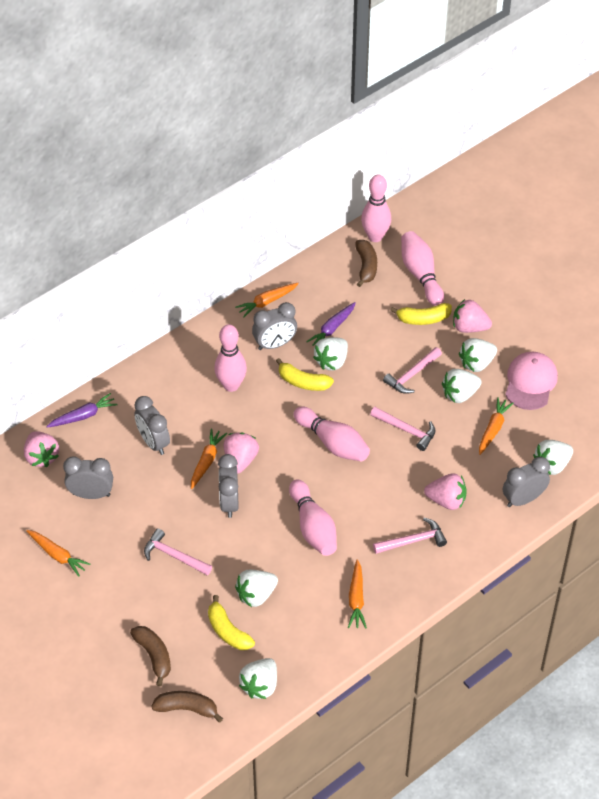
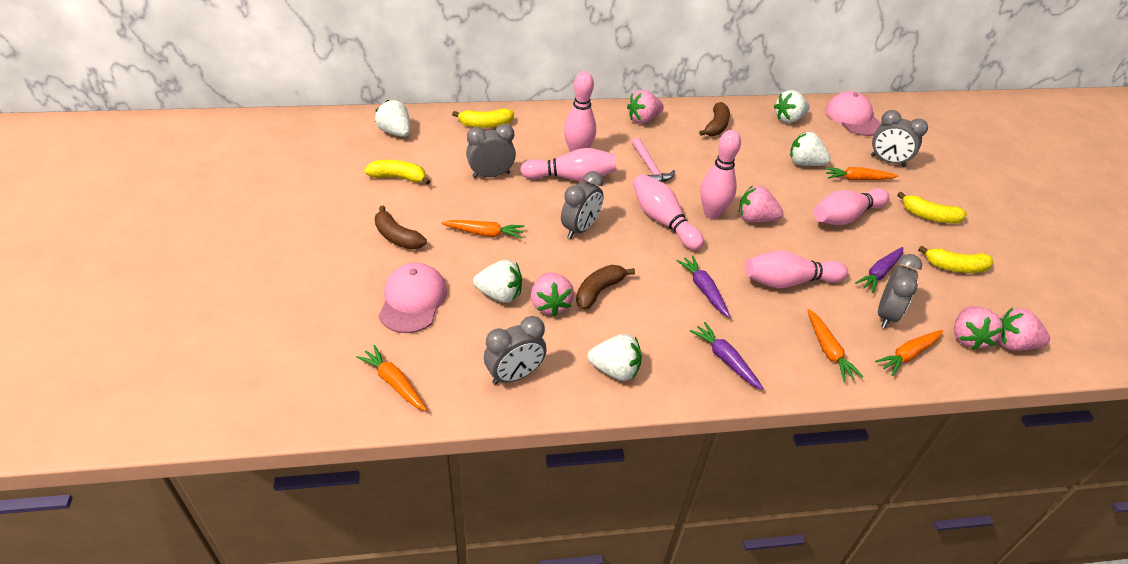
pink bowling pin: 5 -> 6
pink cap: 1 -> 2
pink hammer: 4 -> 1
pink strawberry: 4 -> 5
purple carrot: 2 -> 3
white strawberry: 6 -> 5
yellow banana: 3 -> 4

